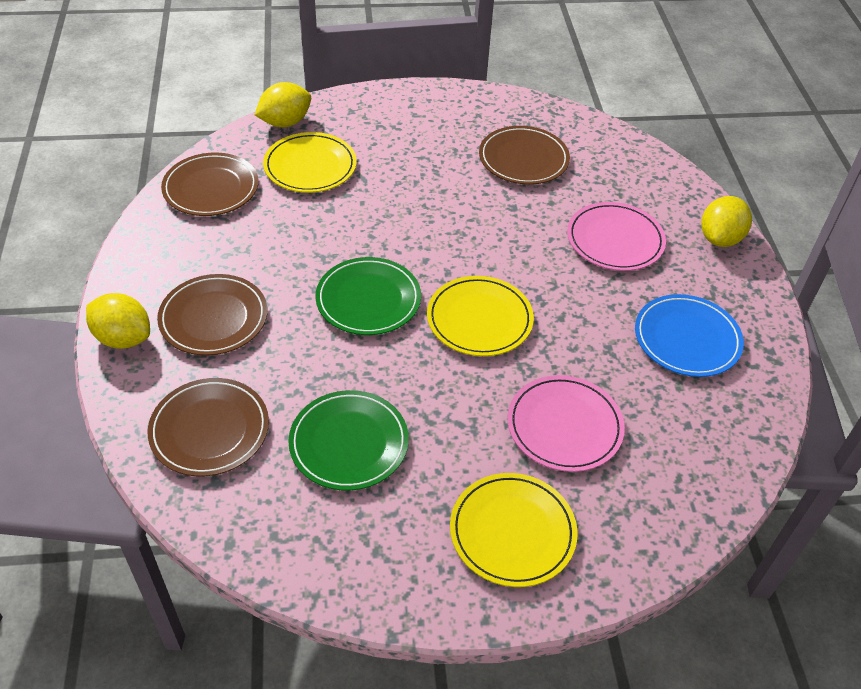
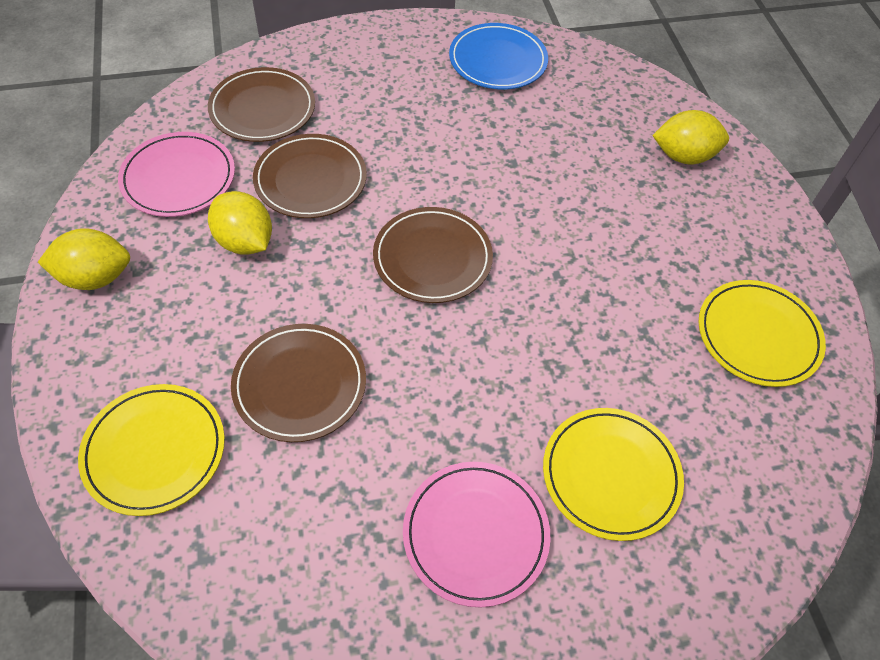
green plate: 2 -> 0

